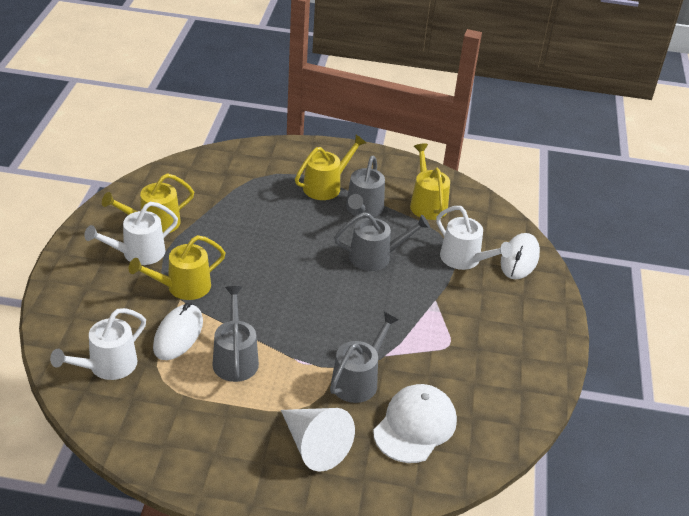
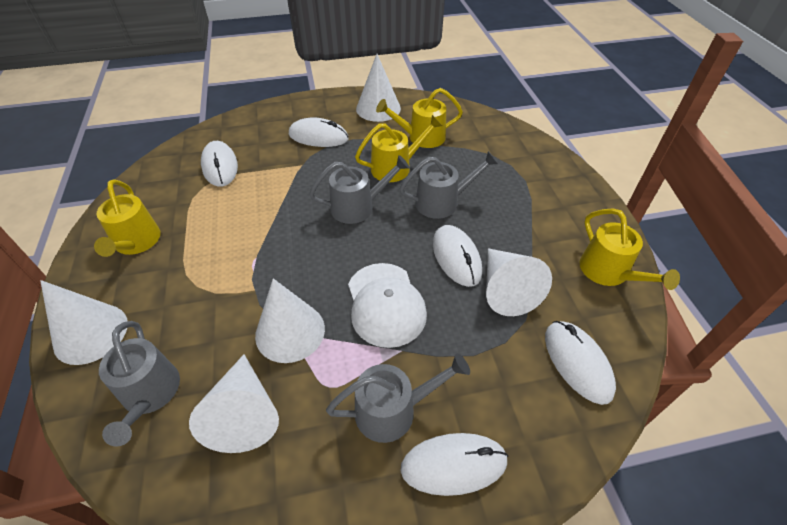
white cone: 1 -> 5
white mouse: 2 -> 5
white watering can: 3 -> 0

